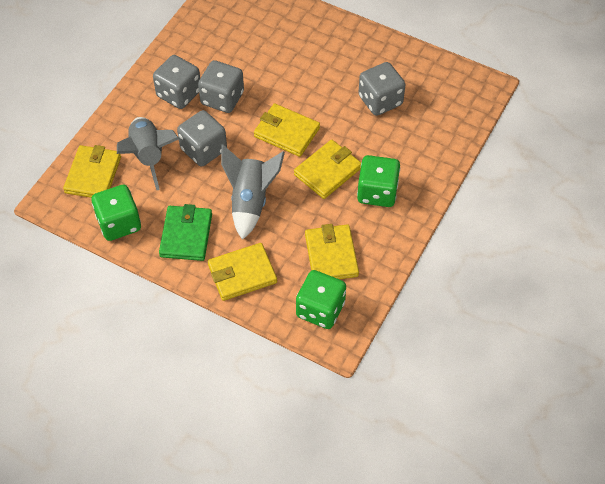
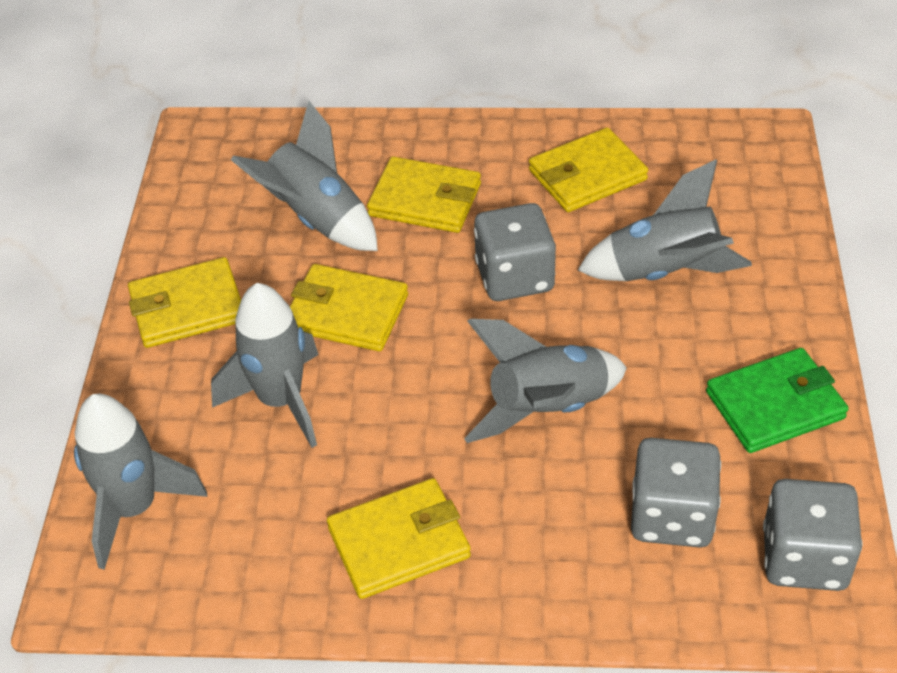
green dice: 3 -> 0
grey dice: 4 -> 3
grey rocket: 2 -> 5

